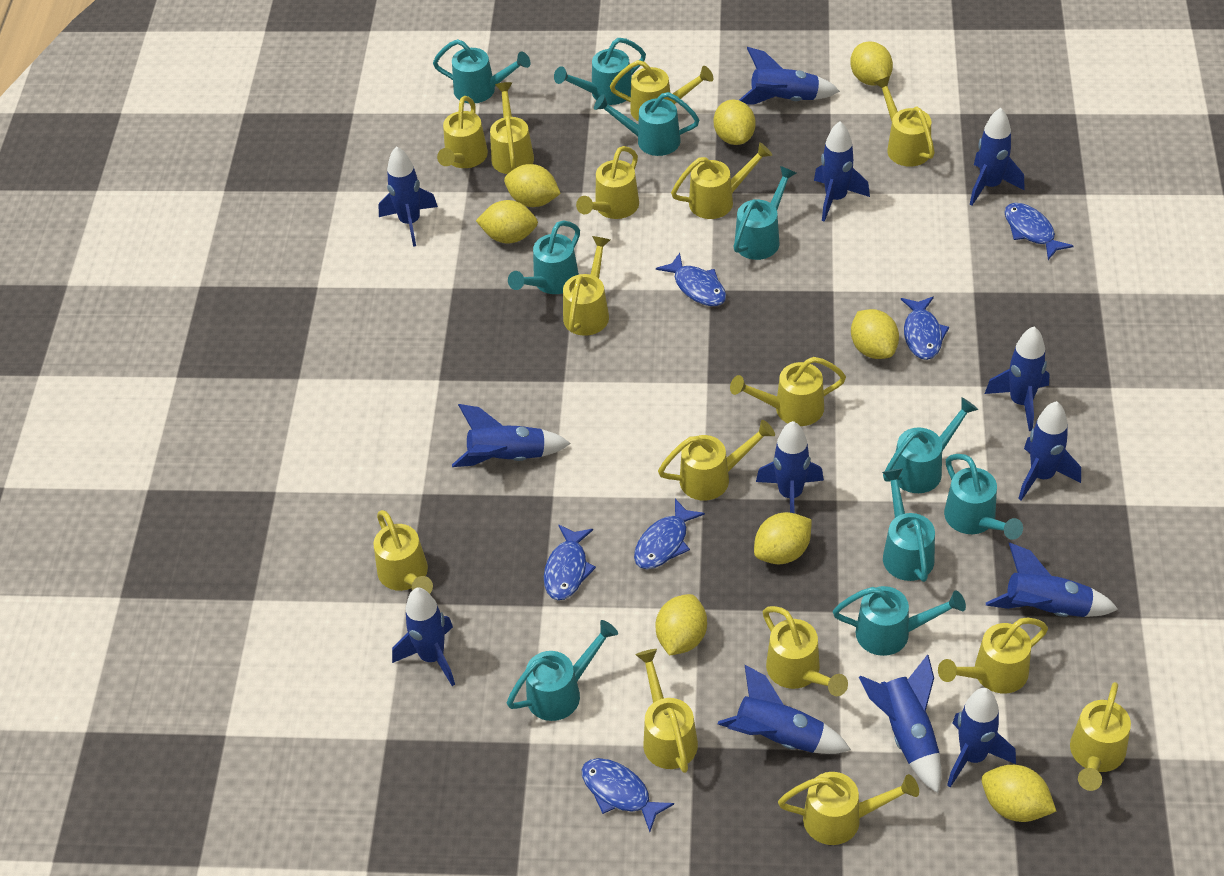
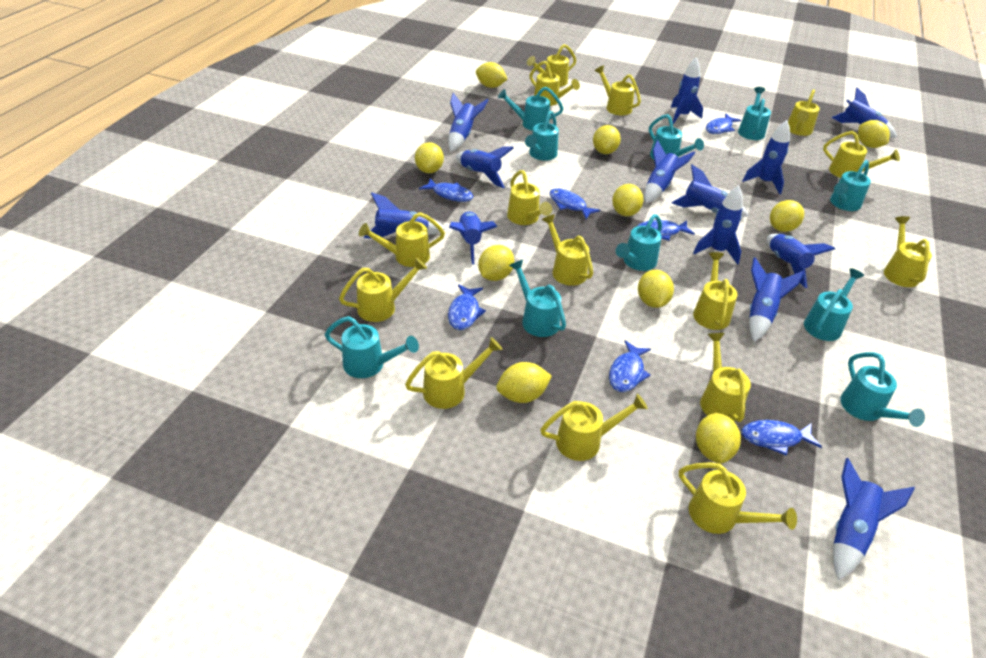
blue fish: 6 -> 7
yellow lemon: 8 -> 10

